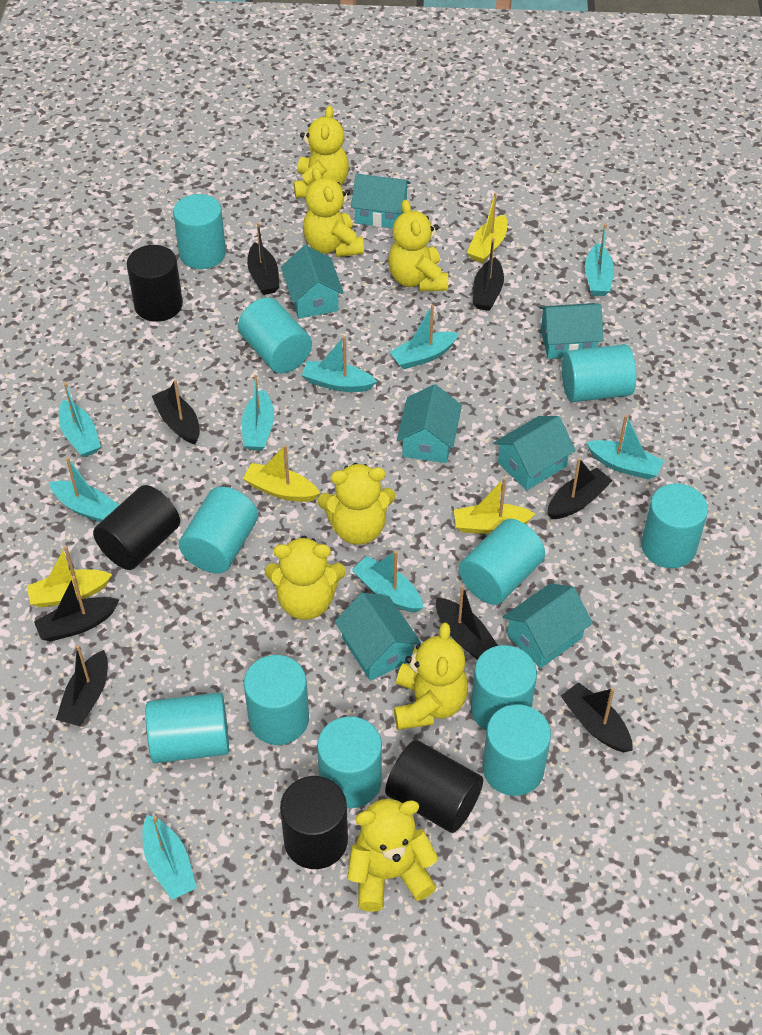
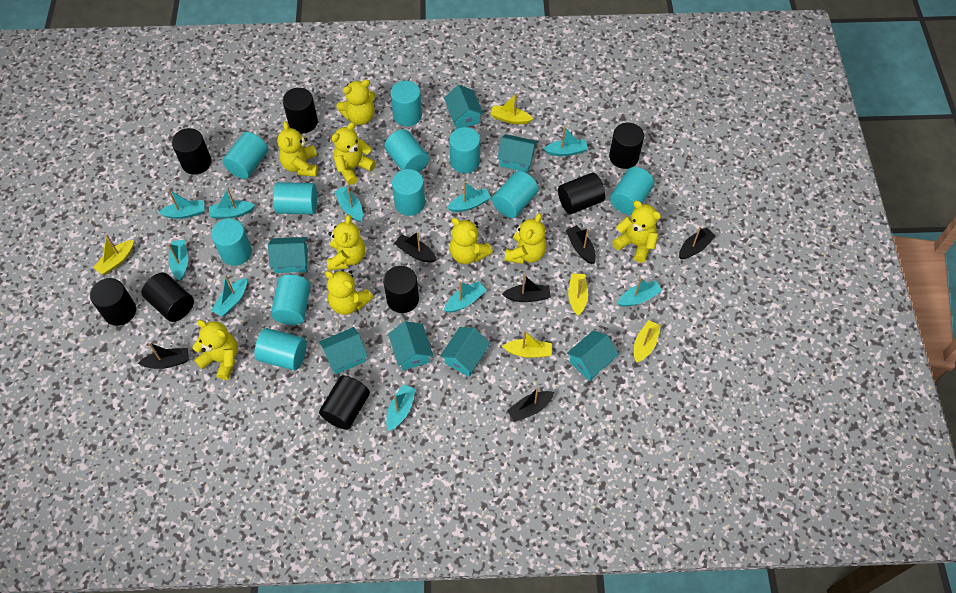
black boat: 8 -> 6
black cylinder: 4 -> 8
turquoise boat: 9 -> 10
yellow boat: 4 -> 5
yellow teddy bear: 7 -> 9

